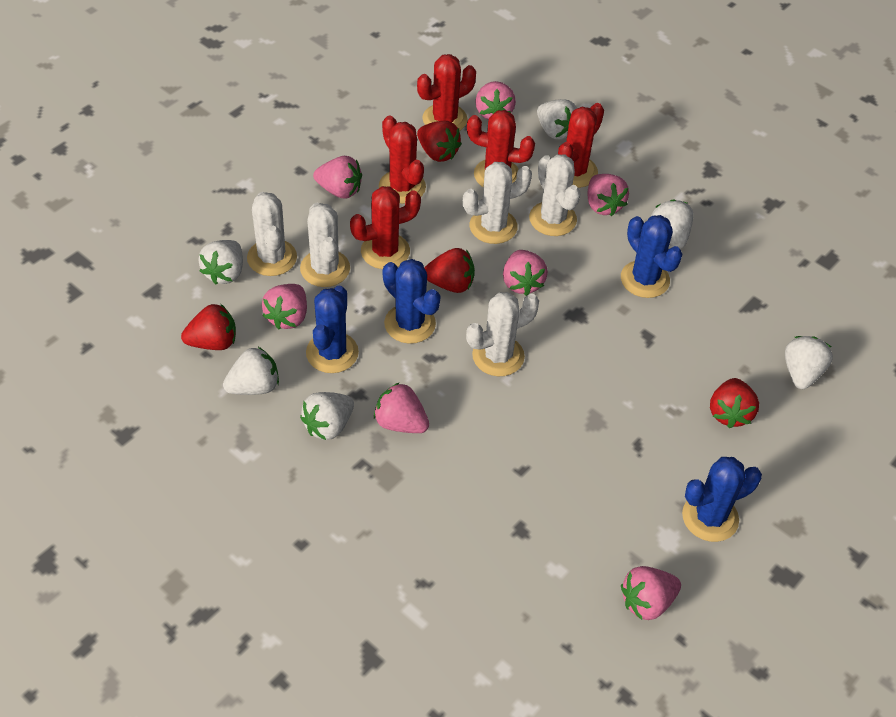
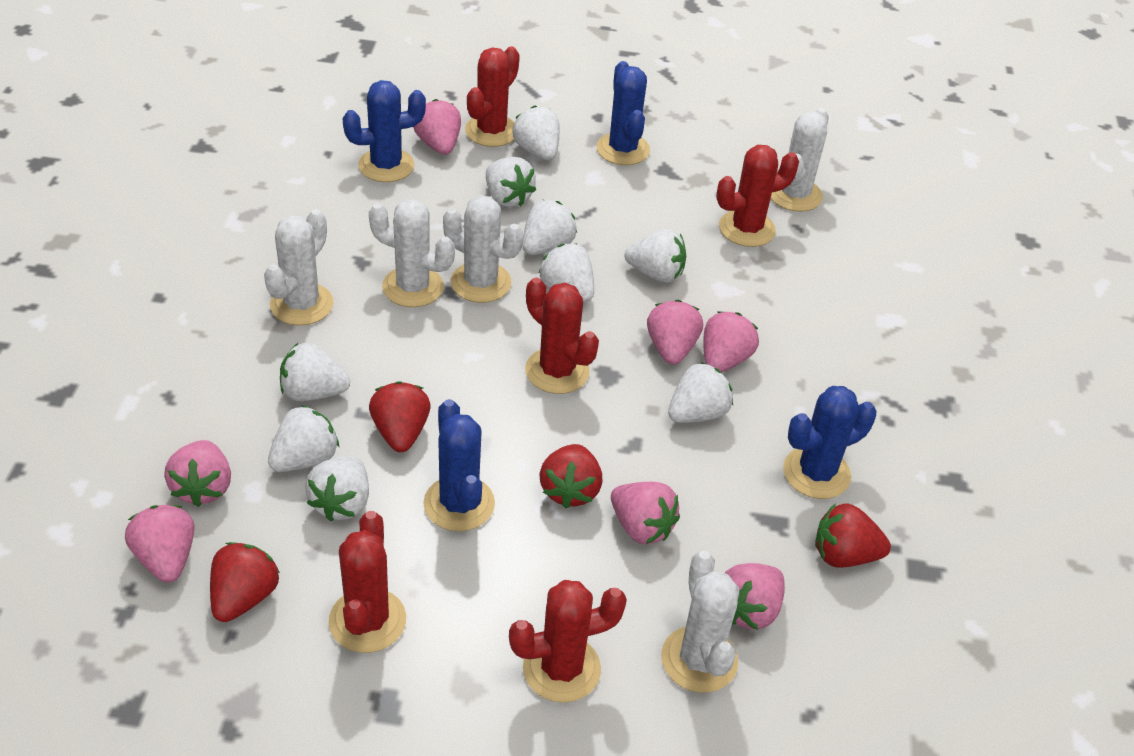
white strawberry: 6 -> 9

